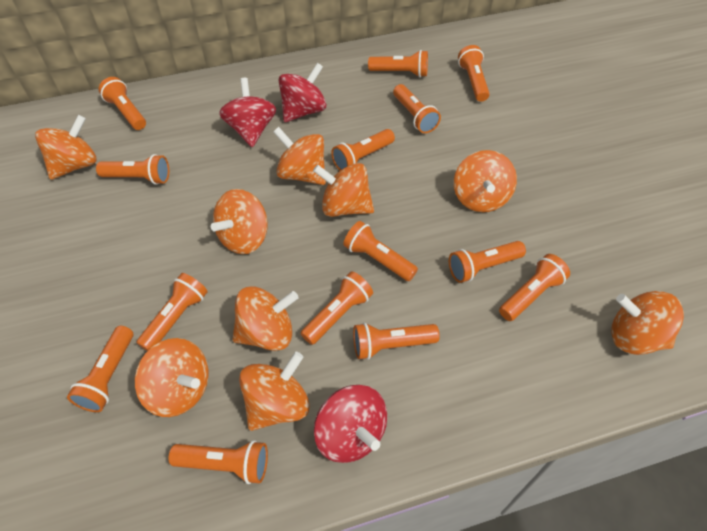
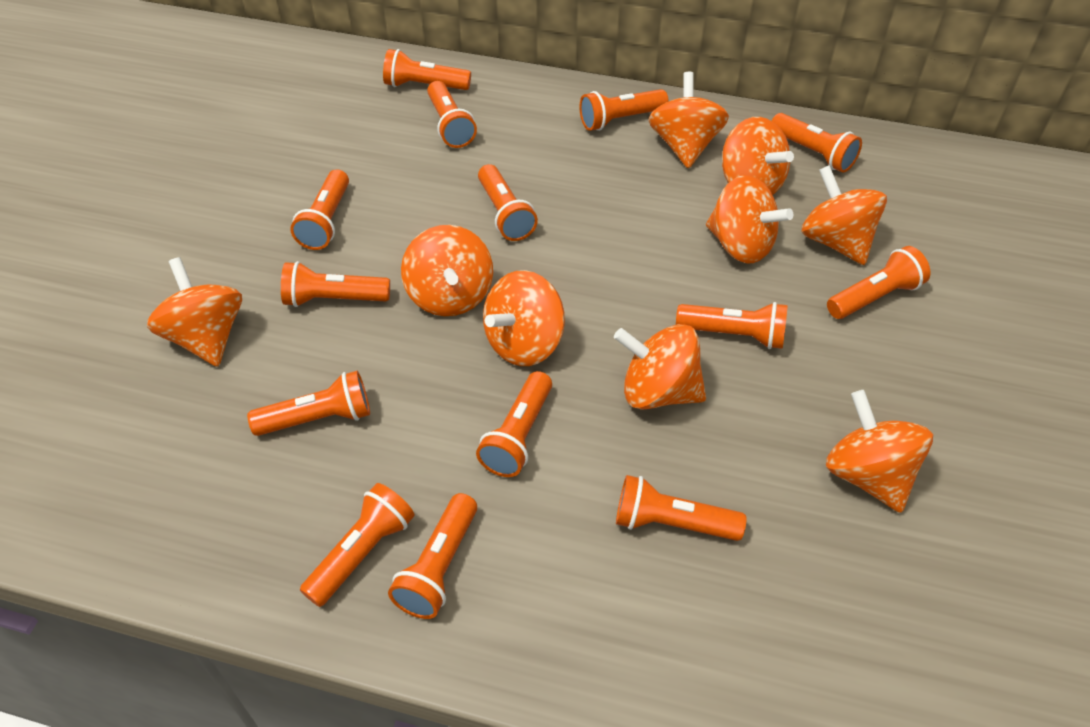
red spinning top: 3 -> 0

